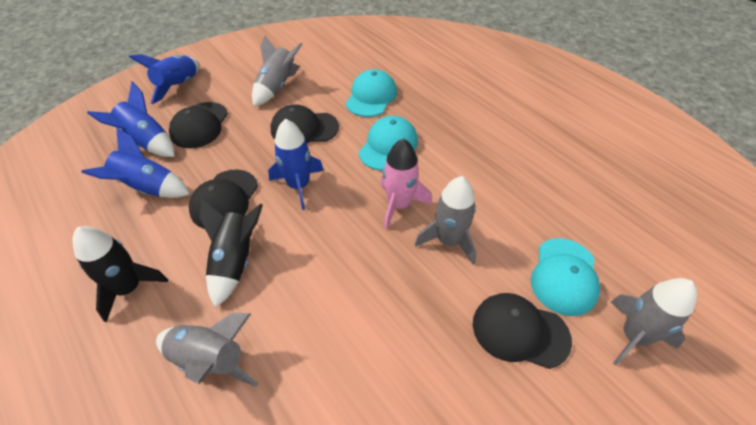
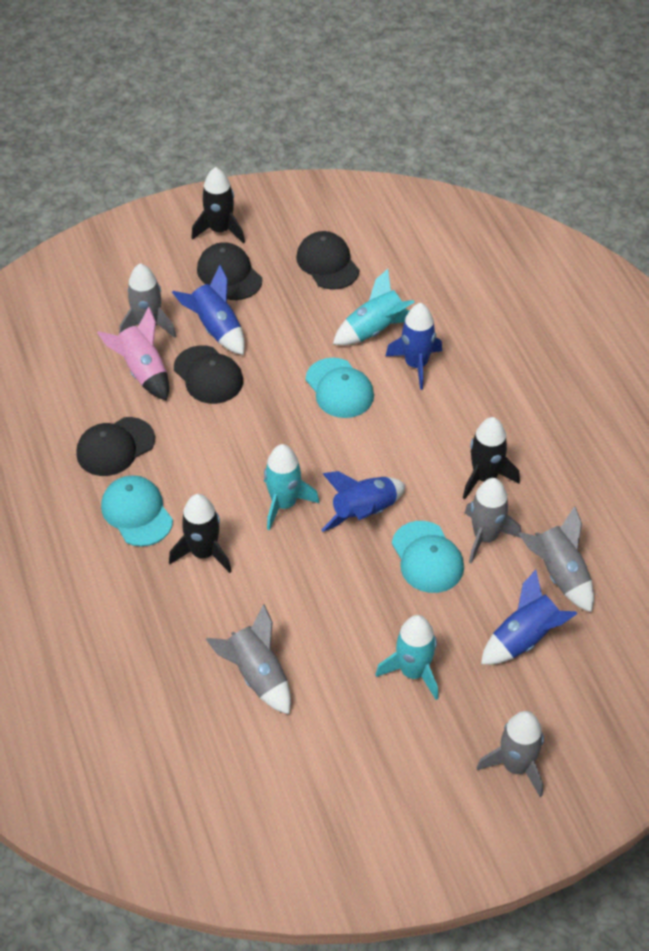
black rocket: 2 -> 3
grey rocket: 4 -> 5
turquoise rocket: 0 -> 3

